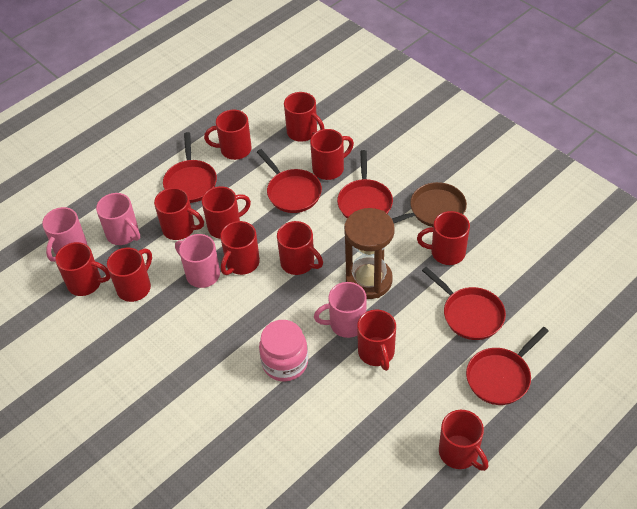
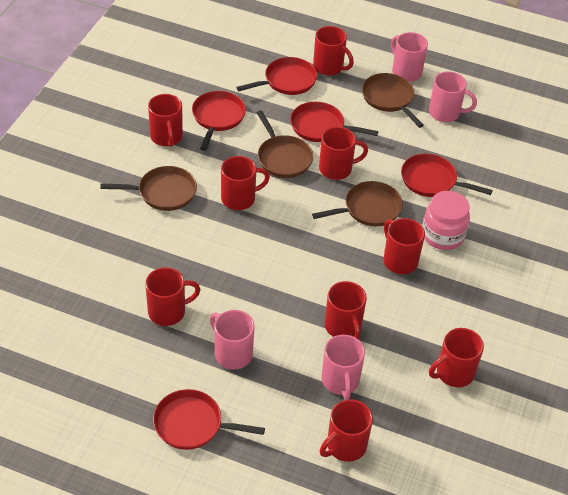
brown hourglass: 1 -> 0
brown pan: 1 -> 4
red mug: 12 -> 9

